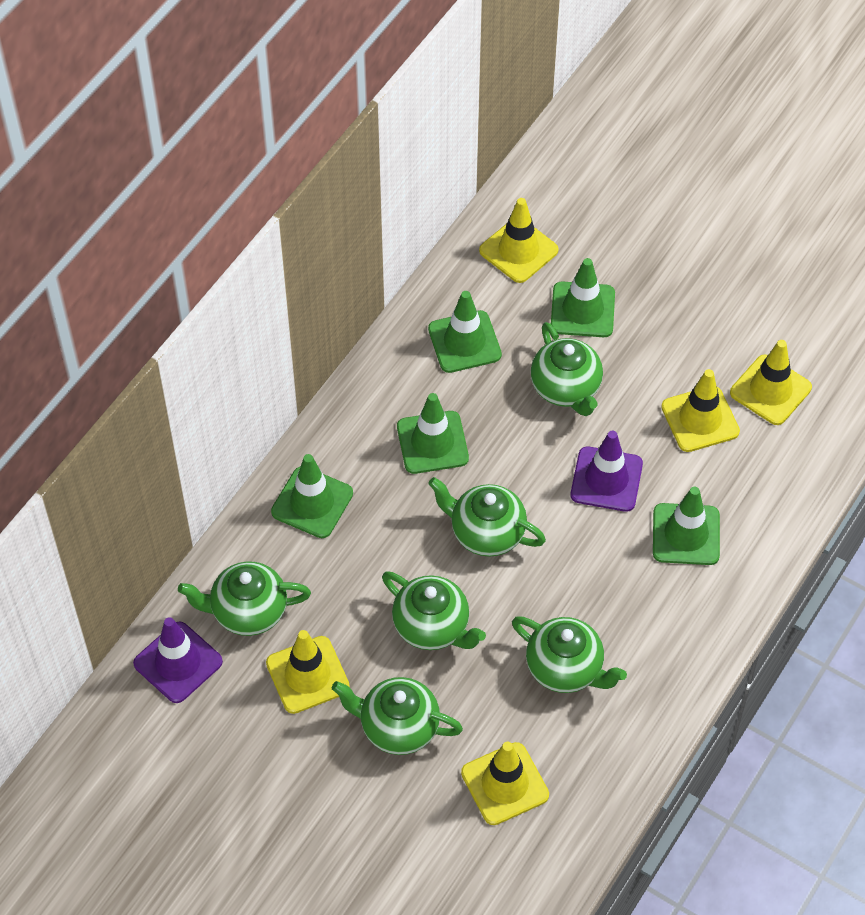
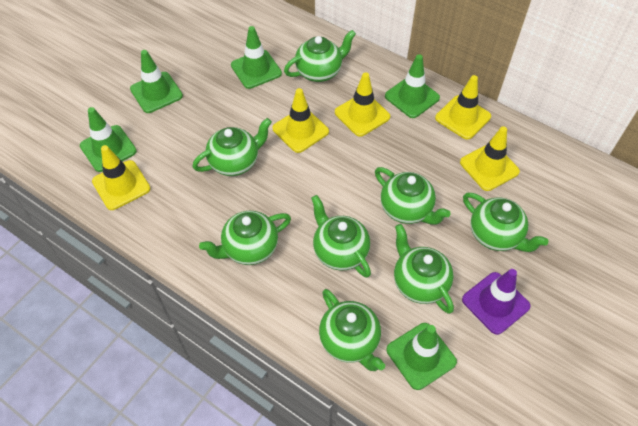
green teapot: 6 -> 8
purple traffic cone: 2 -> 1

